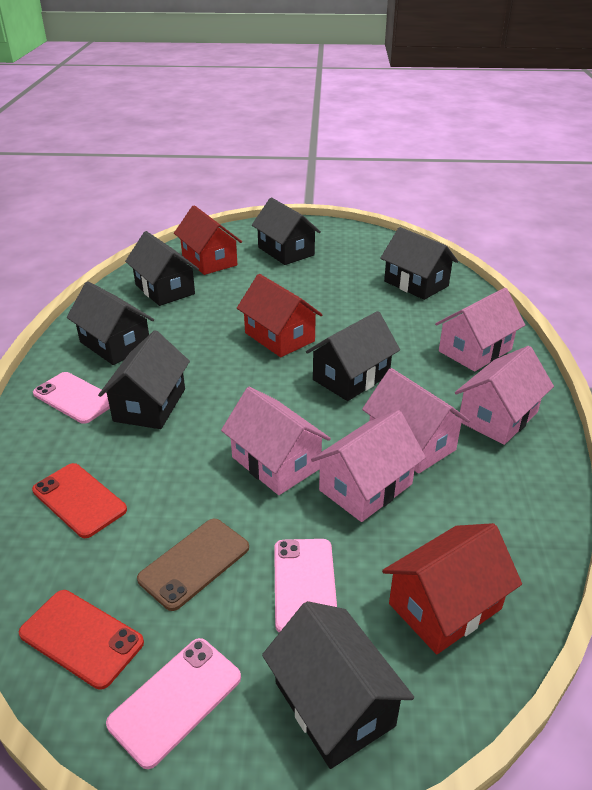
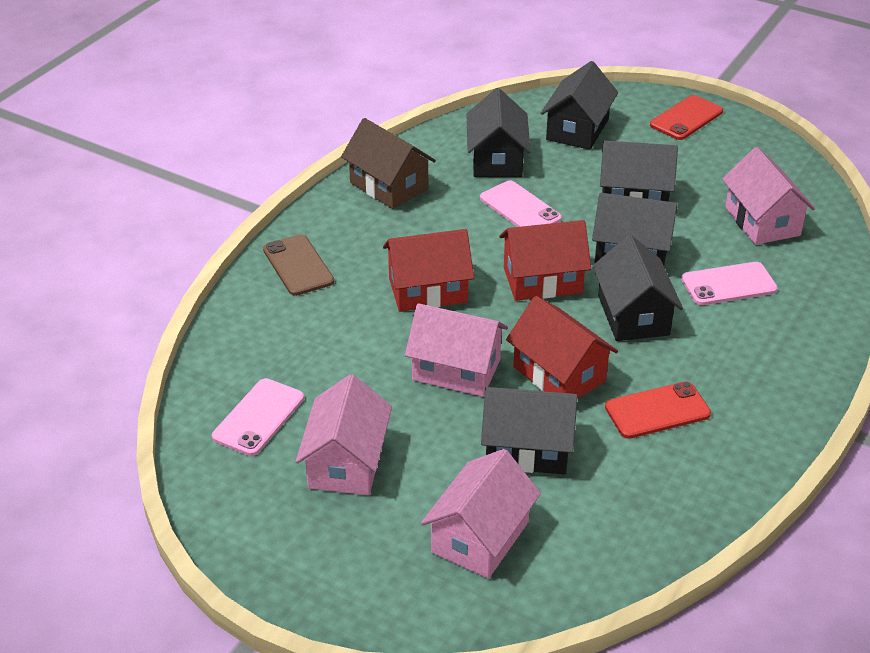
black house: 7 -> 6
brown house: 0 -> 1
pink house: 5 -> 4

